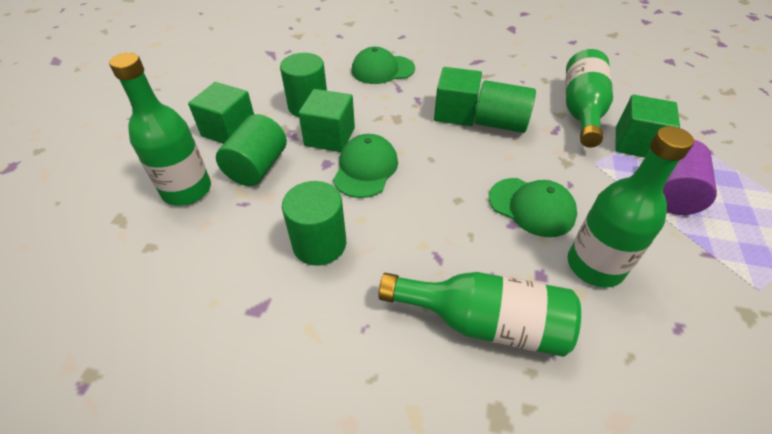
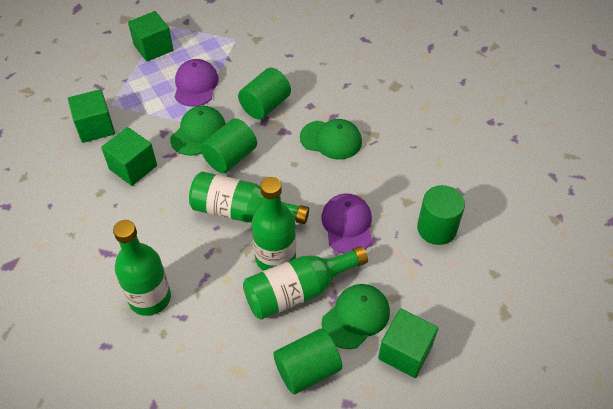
purple cap: 0 -> 2
purple cylinder: 1 -> 0

